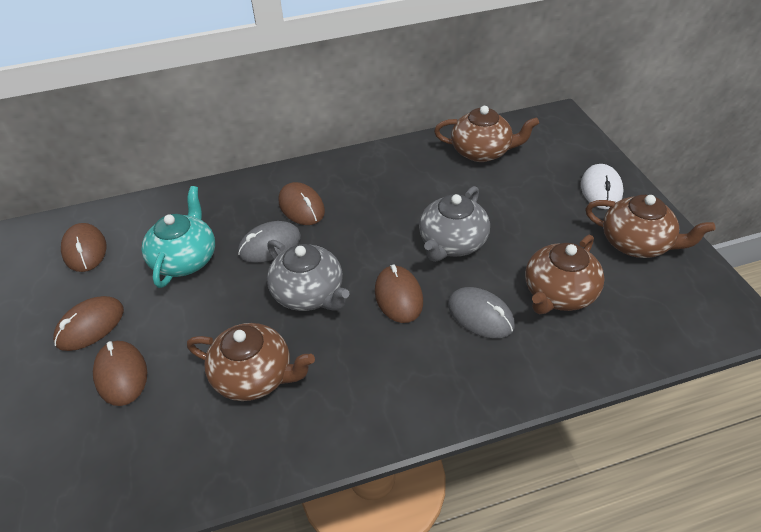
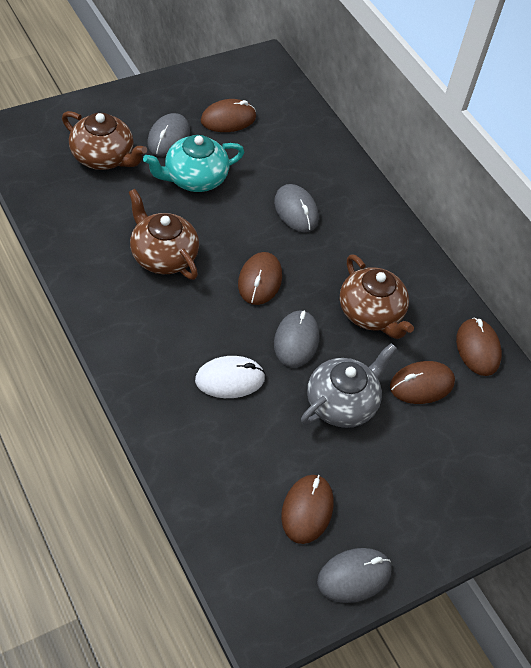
brown teapot: 4 -> 3
grey mouse: 2 -> 4
grey teapot: 2 -> 1

